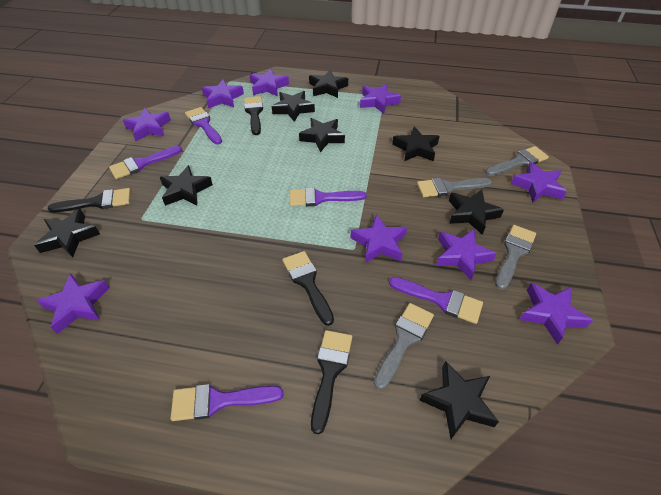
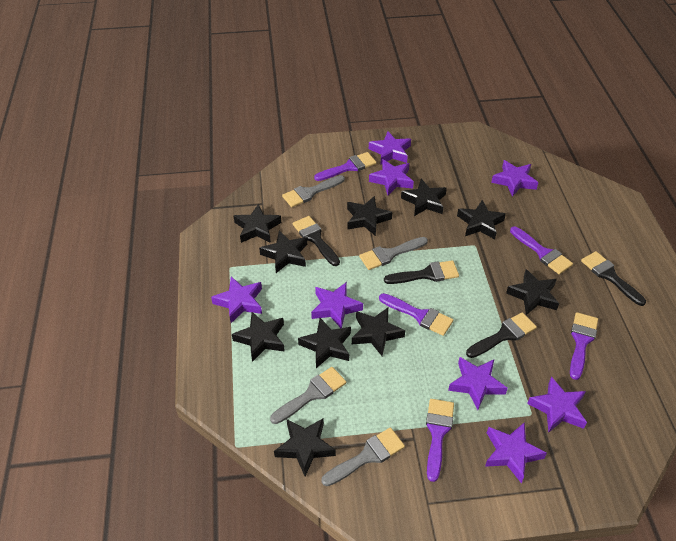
black star: 8 -> 10
purple star: 9 -> 8

